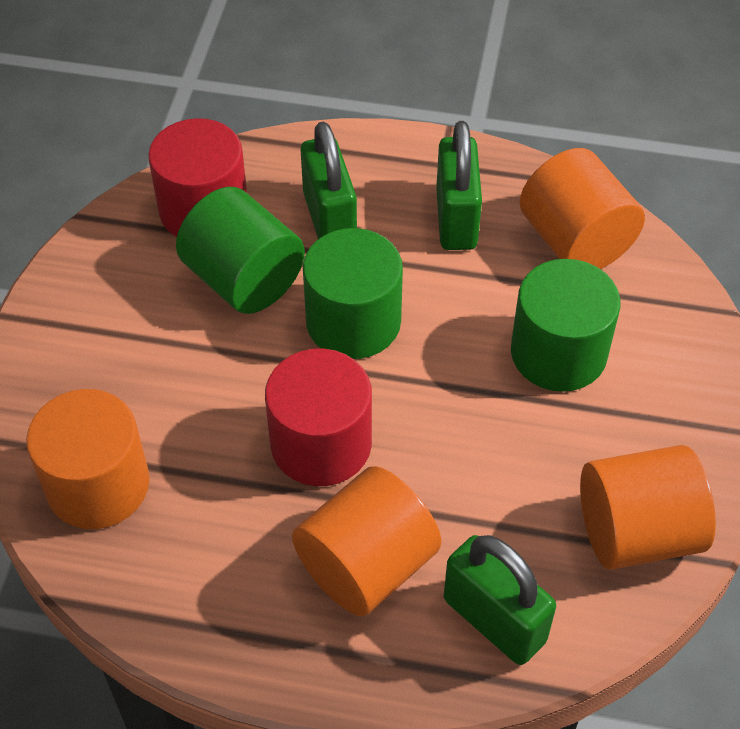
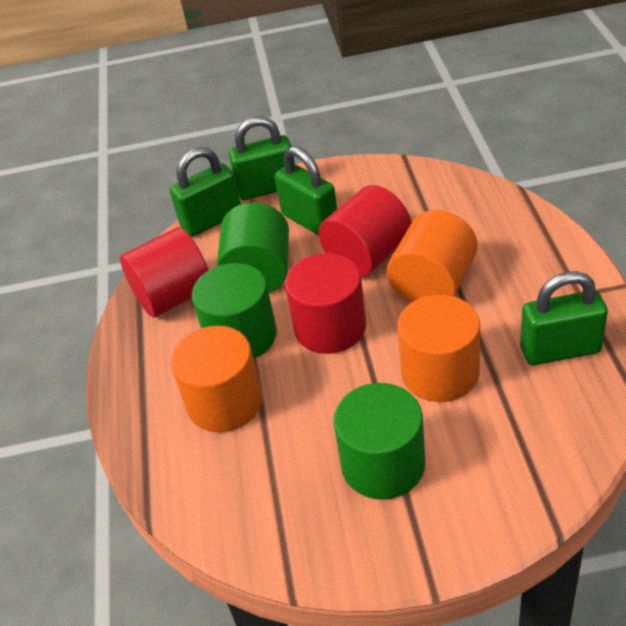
green padlock: 3 -> 4
orange cylinder: 4 -> 3
red cylinder: 2 -> 3

